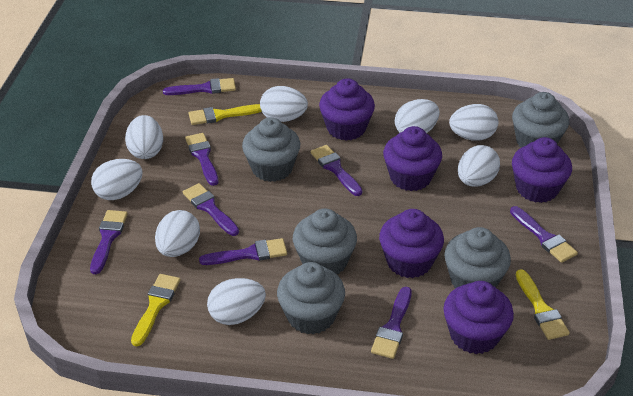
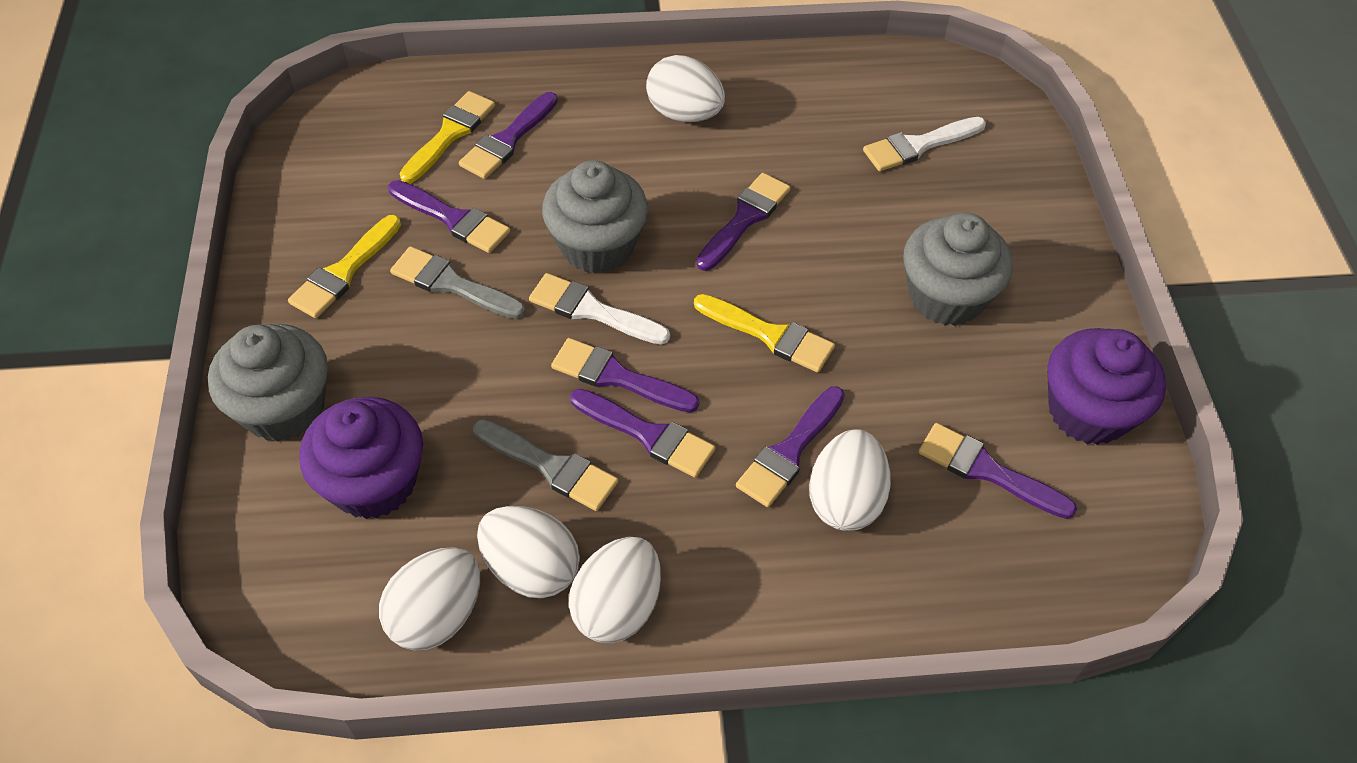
grey brush: 0 -> 2
grey cupcake: 5 -> 3
purple brush: 8 -> 7
purple cupcake: 5 -> 2
white brush: 0 -> 2
white egg: 8 -> 5

